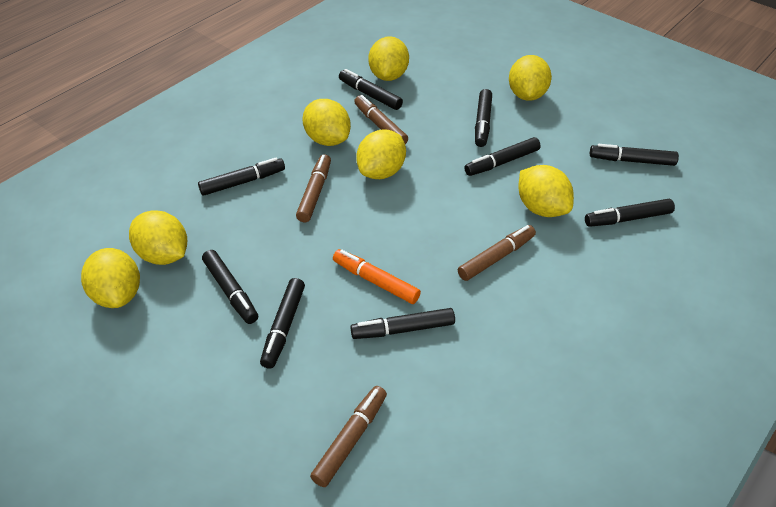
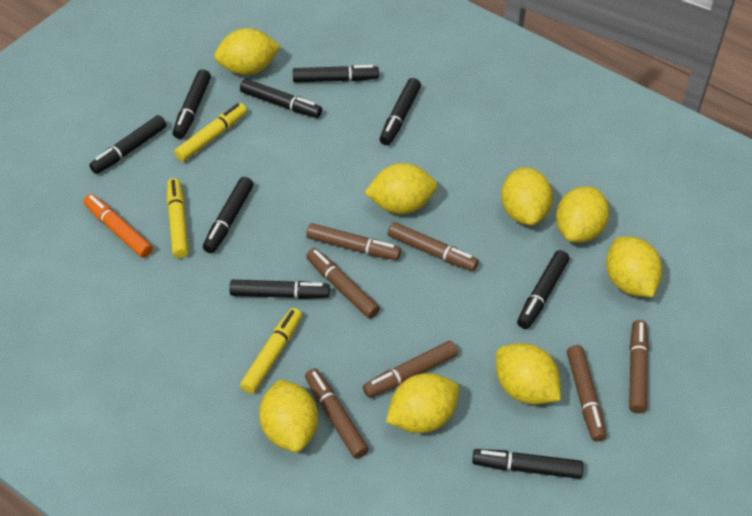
brown marker: 4 -> 7
yellow lemon: 7 -> 8
yellow marker: 0 -> 3

